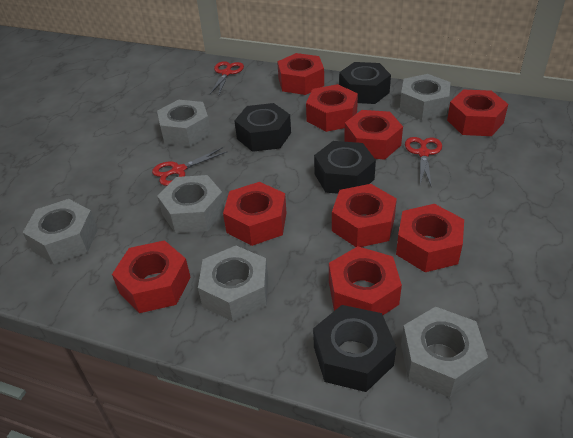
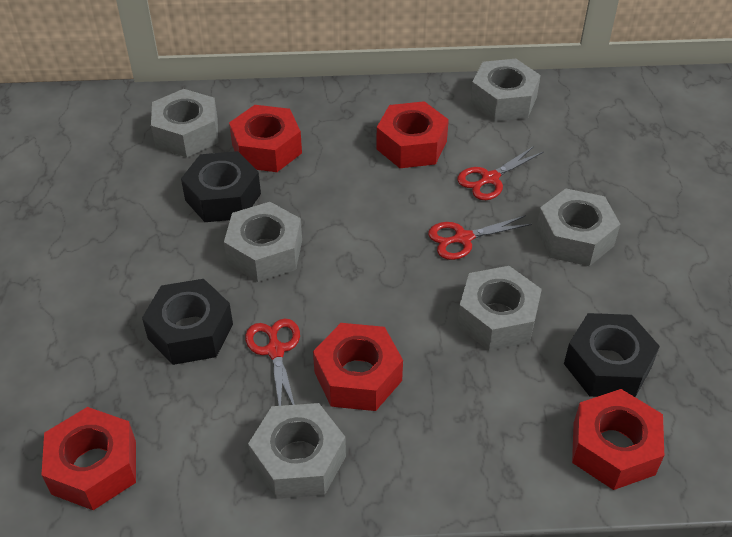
black nut: 4 -> 3
red nut: 9 -> 5

